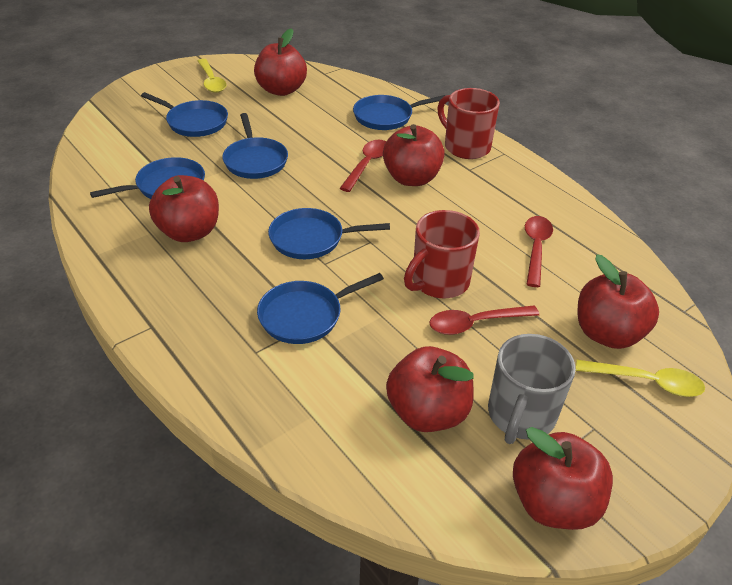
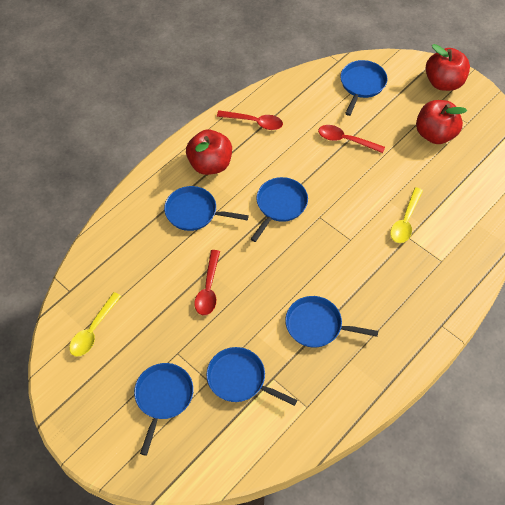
grey mug: 1 -> 0
red apple: 6 -> 3
red mug: 2 -> 0

